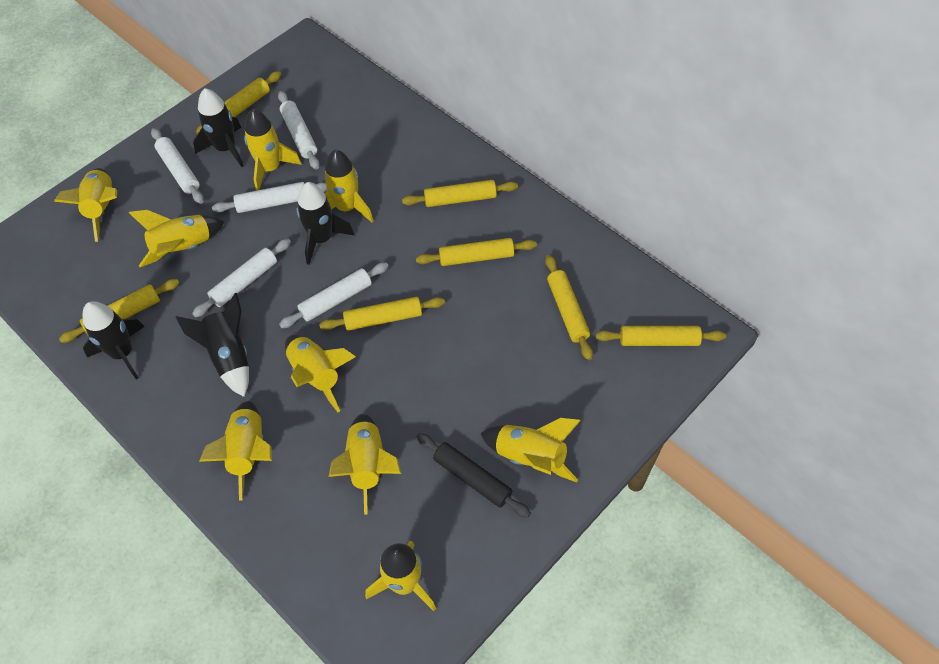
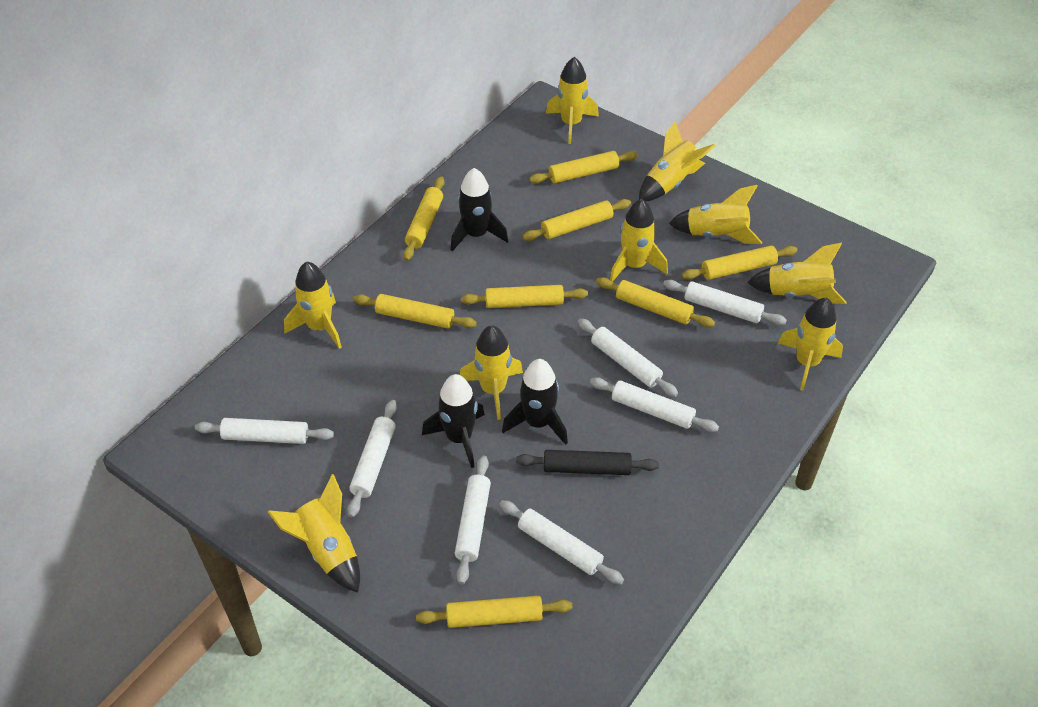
black rocket: 4 -> 3
white rolling pin: 5 -> 7
yellow rolling pin: 7 -> 8

